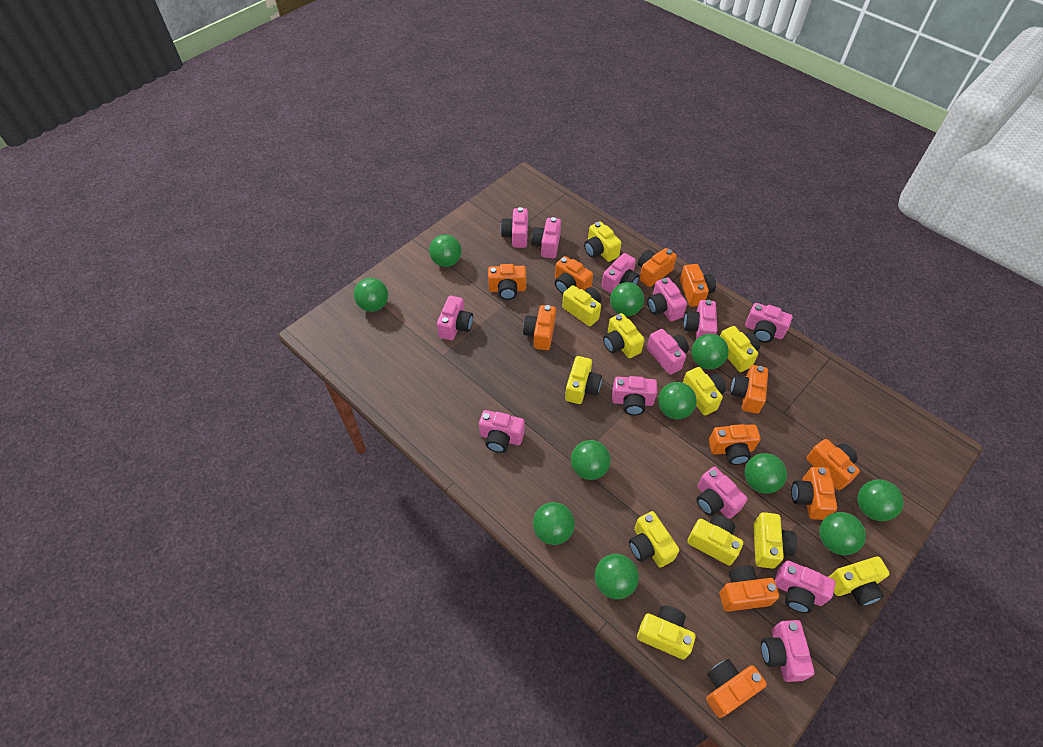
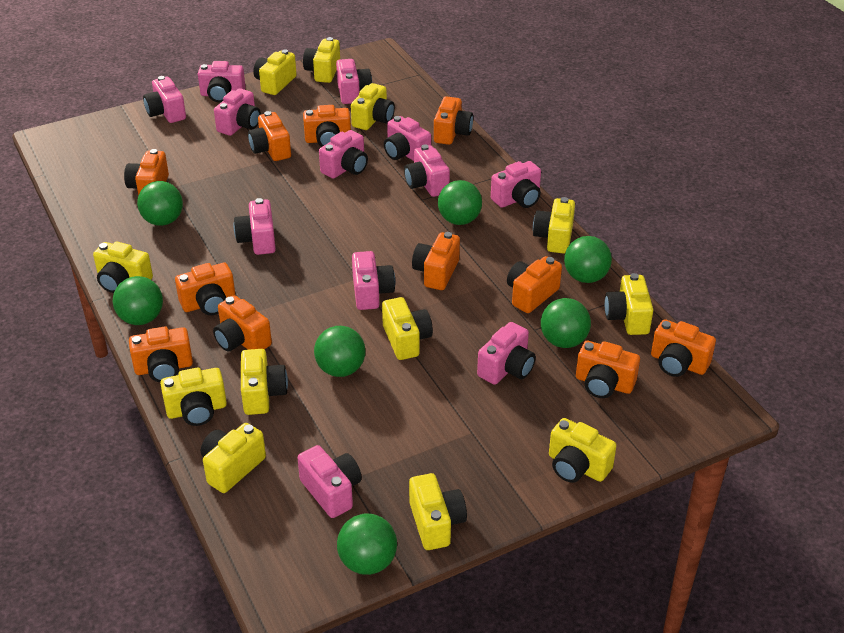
green ball: 11 -> 7
pink camera: 13 -> 12
yellow camera: 11 -> 12

